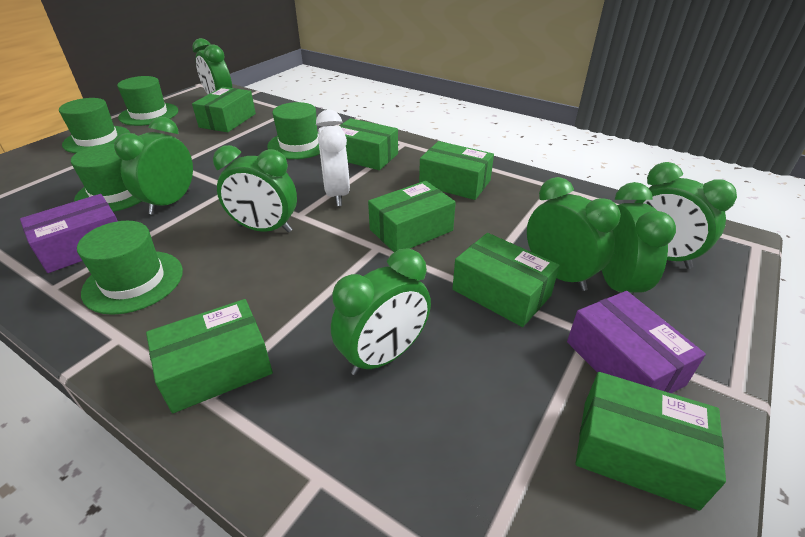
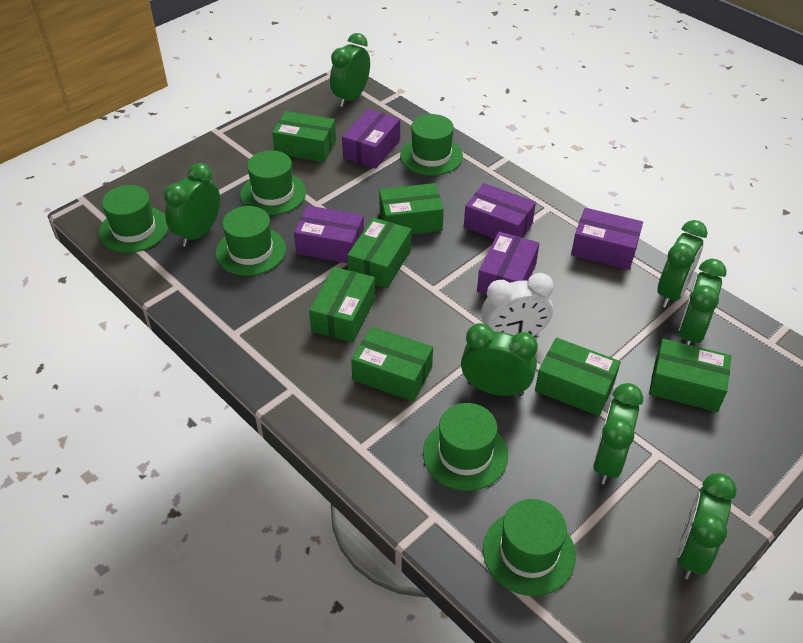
green hat: 5 -> 6
purple box: 2 -> 5

